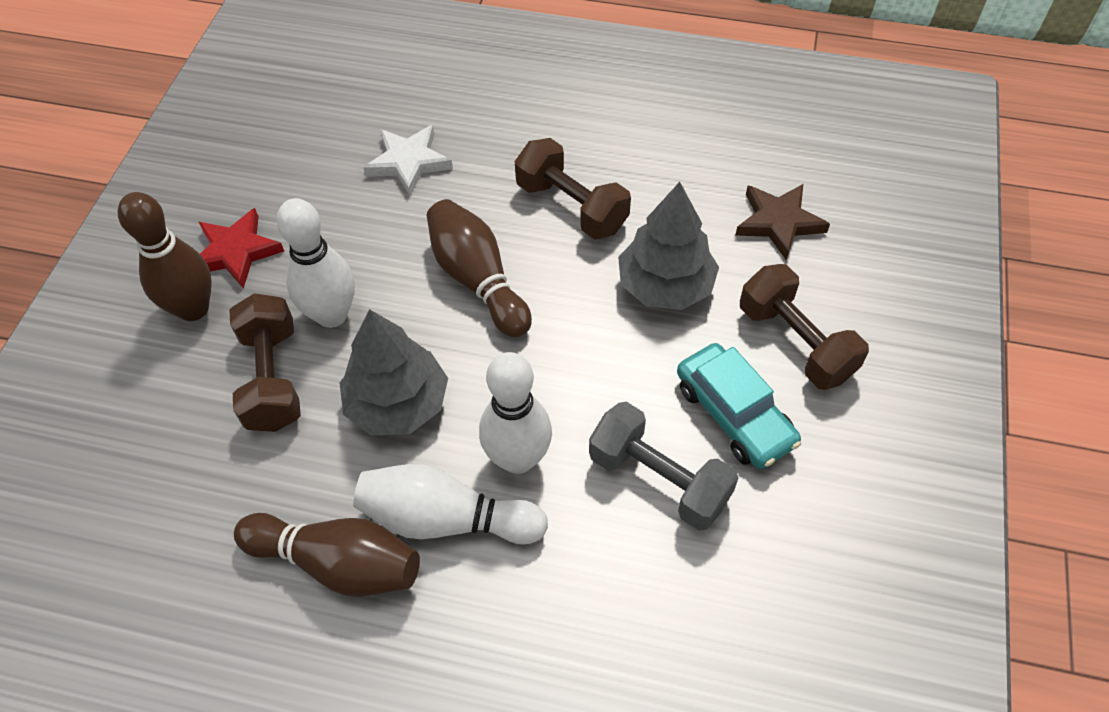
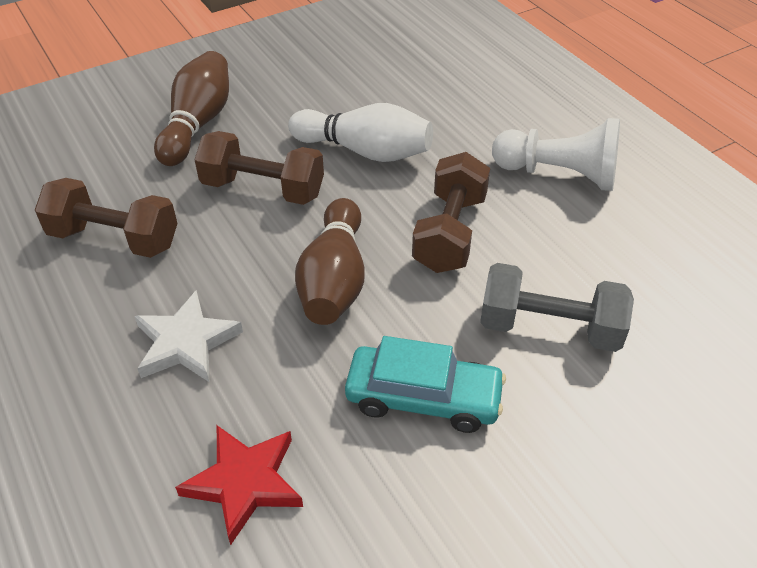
brown bowling pin: 3 -> 2
brown star: 1 -> 0
grey tree: 2 -> 0
white bowling pin: 3 -> 1
white pawn: 0 -> 1

